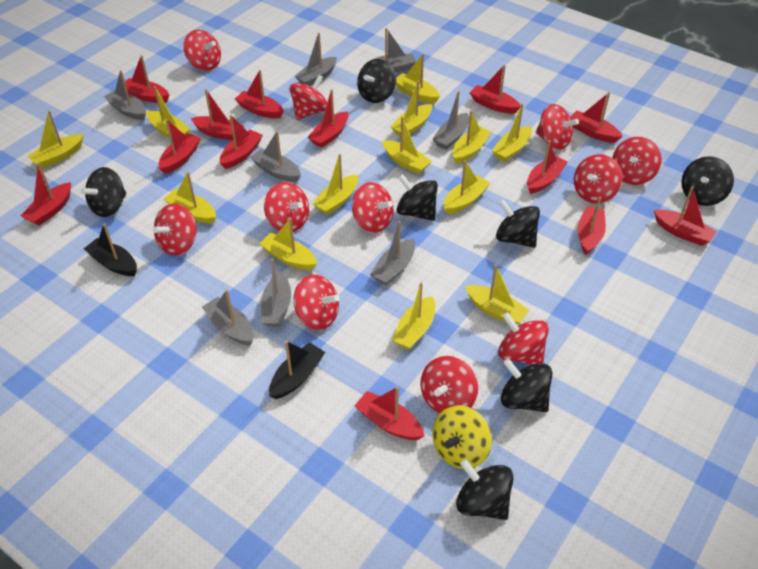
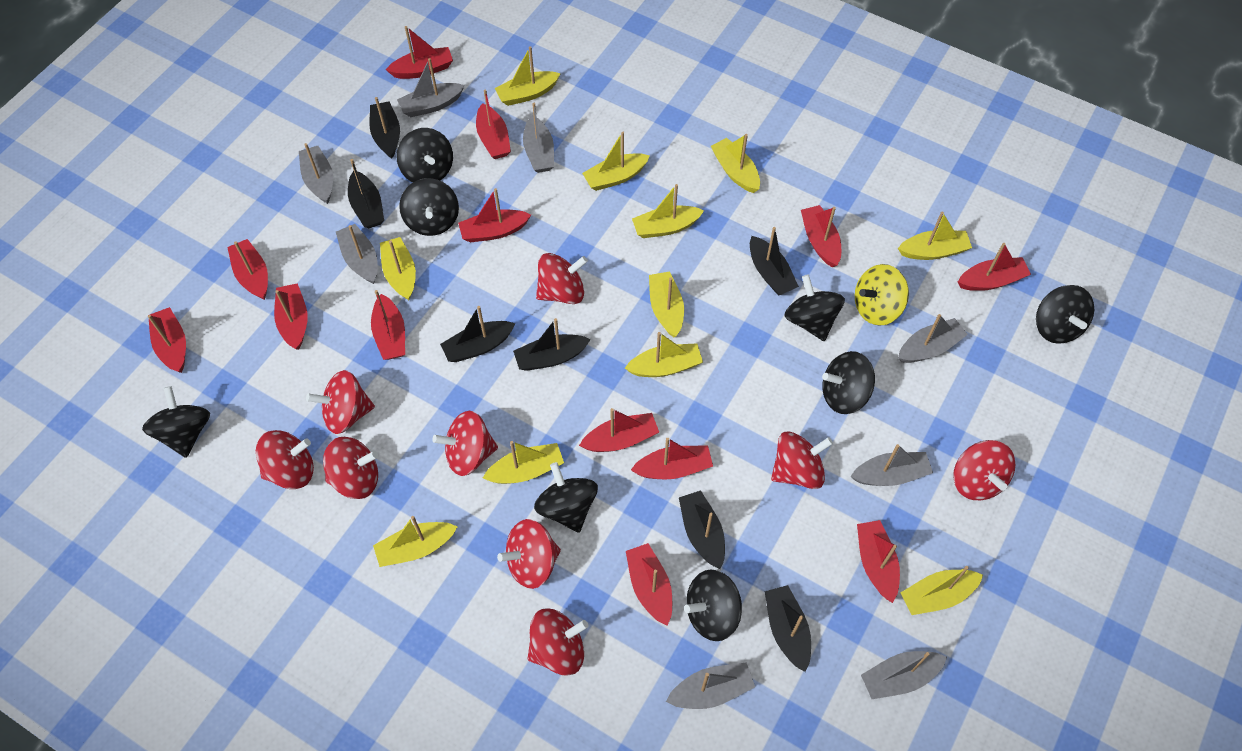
black boat: 2 -> 7
black spinning top: 7 -> 8
red spinning top: 11 -> 9
yellow boat: 13 -> 11

